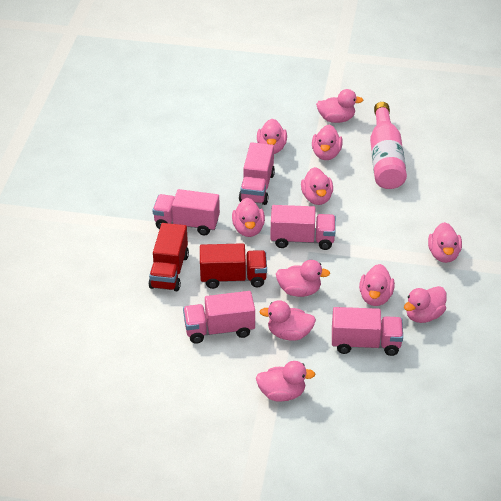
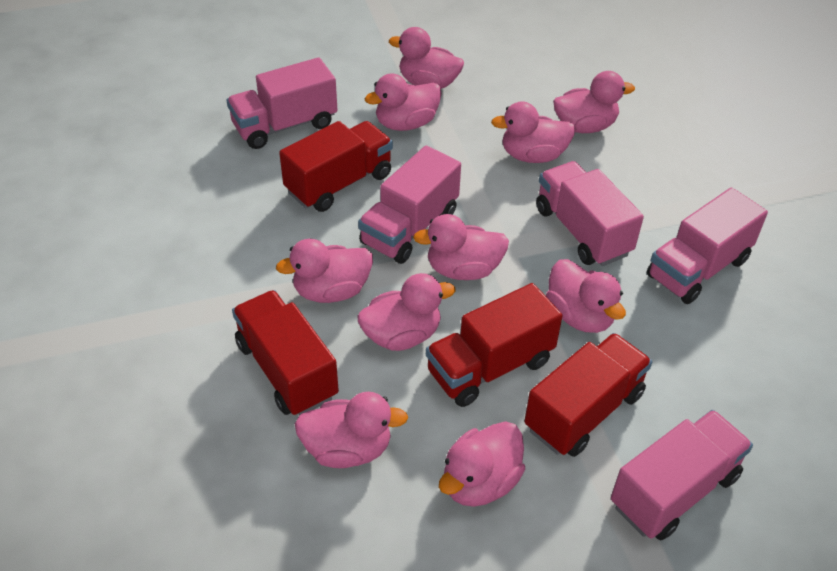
pink bottle: 1 -> 0
pink duck: 11 -> 10
red truck: 2 -> 4

